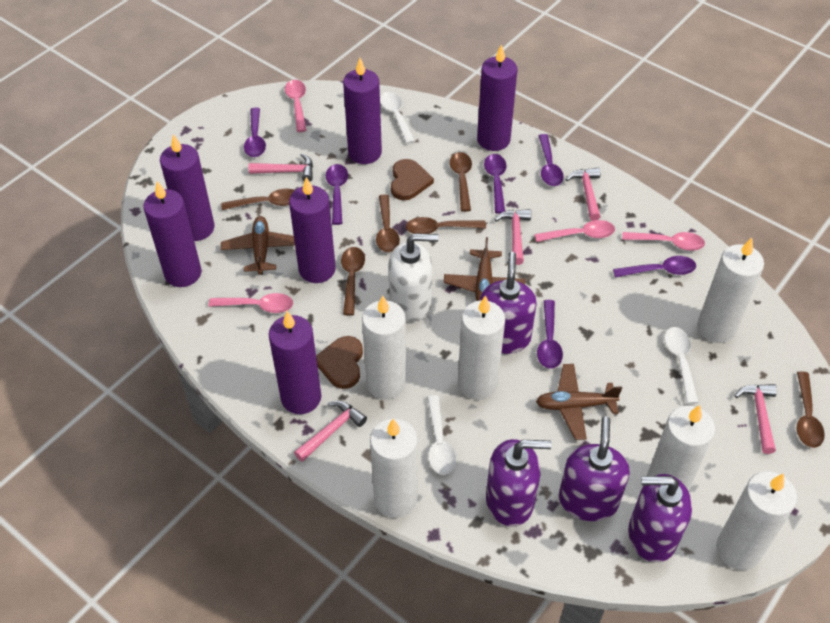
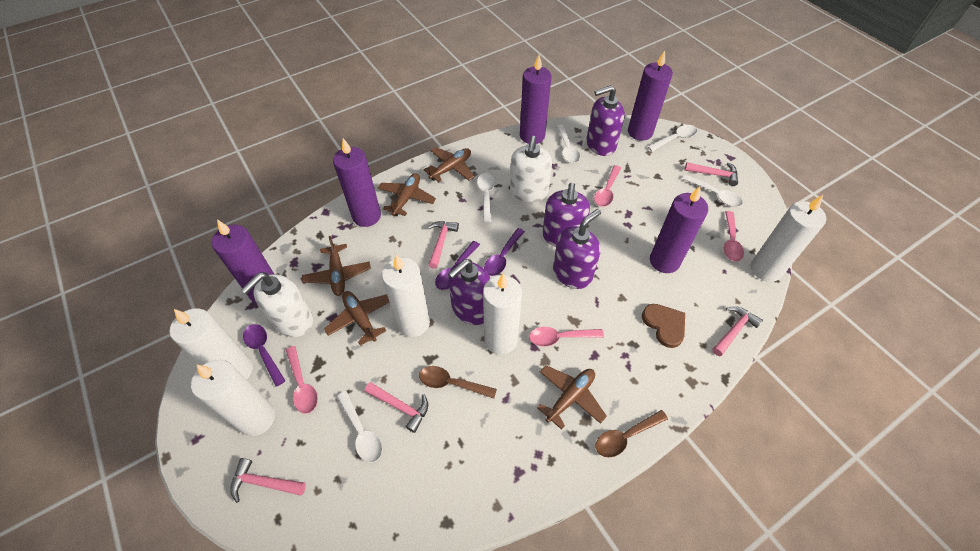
brown heart: 2 -> 1
brown plane: 3 -> 5
brown spoon: 6 -> 2
purple candle: 6 -> 5
purple spoon: 6 -> 3
white candle: 6 -> 5
white soap dispenser: 1 -> 2
white spoon: 3 -> 5

